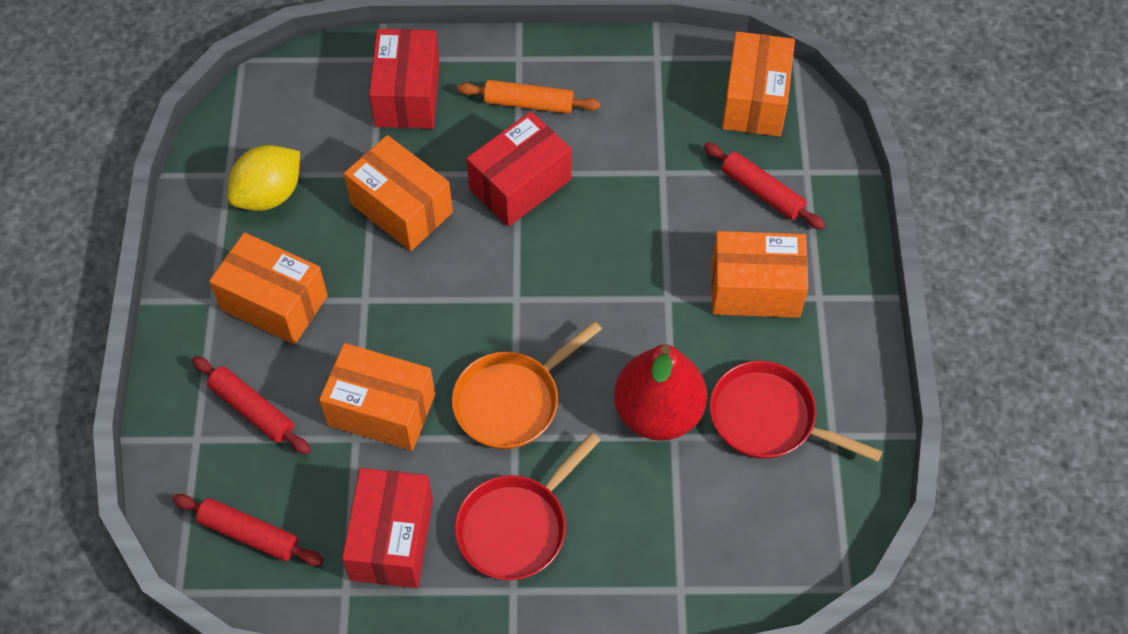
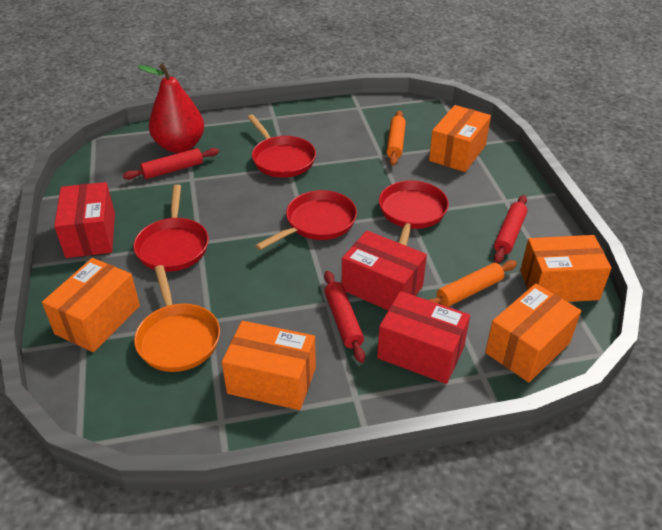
orange rolling pin: 1 -> 2
red pan: 2 -> 4
yellow lemon: 1 -> 0

